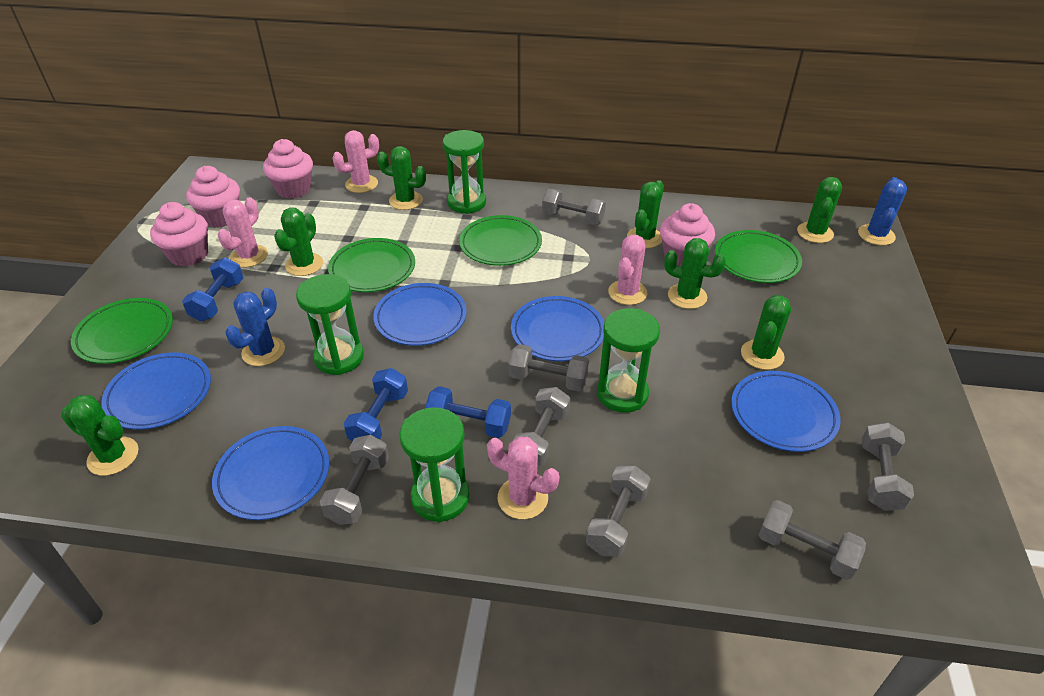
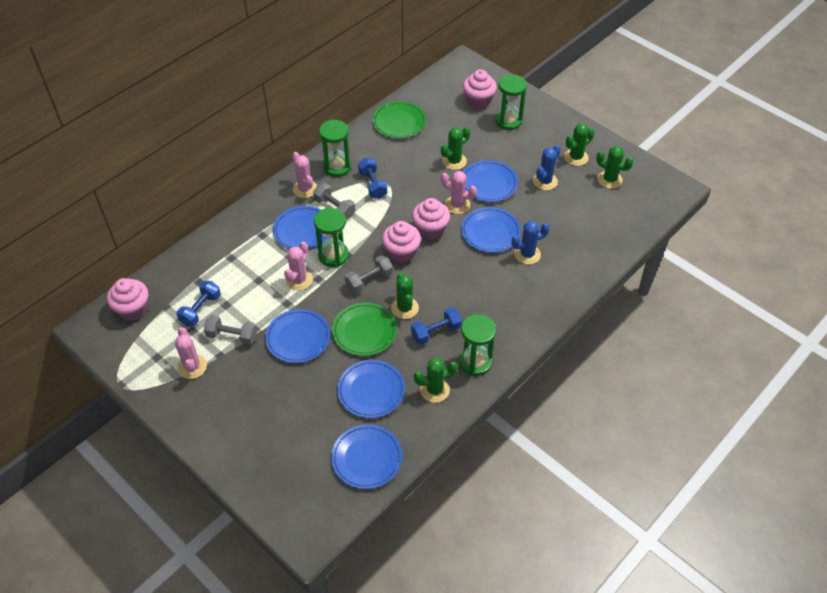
blue plate: 5 -> 6
green cactus: 7 -> 5
green plate: 4 -> 2
grey dumbbell: 7 -> 3

